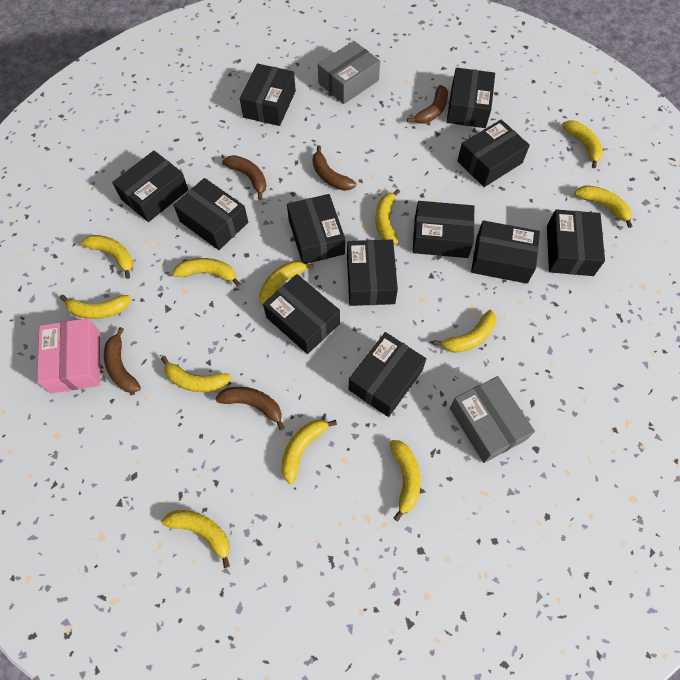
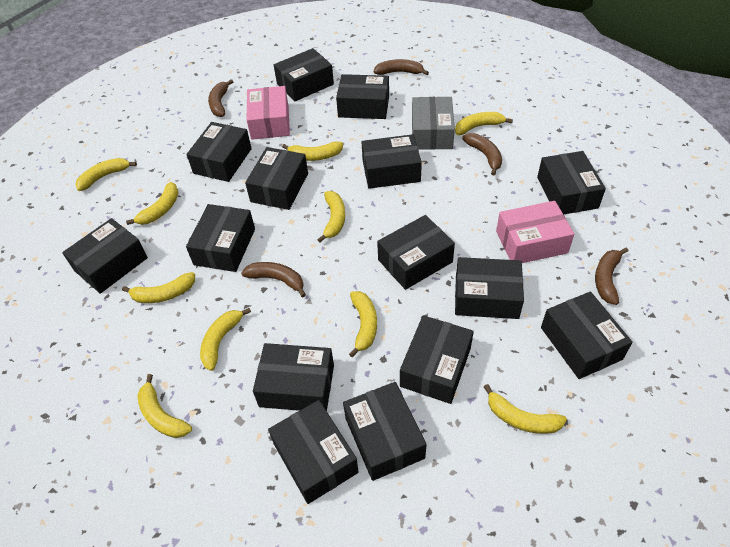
black box: 12 -> 15
grey box: 2 -> 1
pink box: 1 -> 2
yellow banana: 12 -> 10

